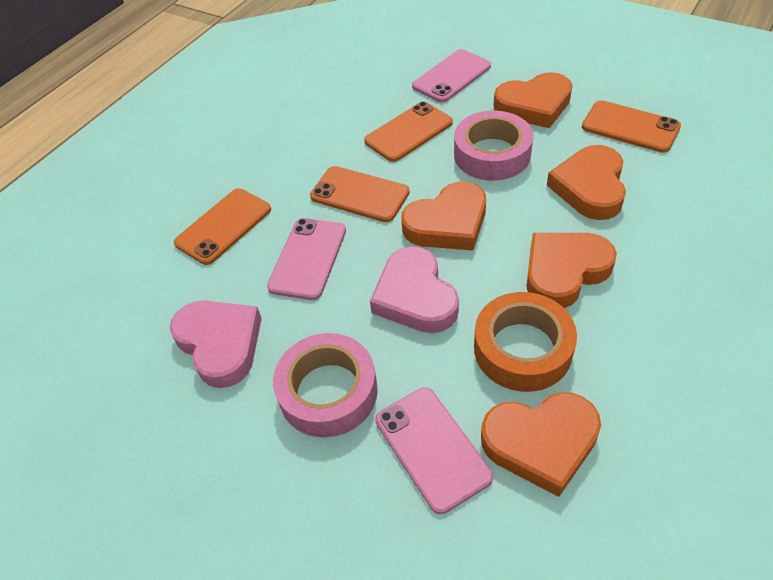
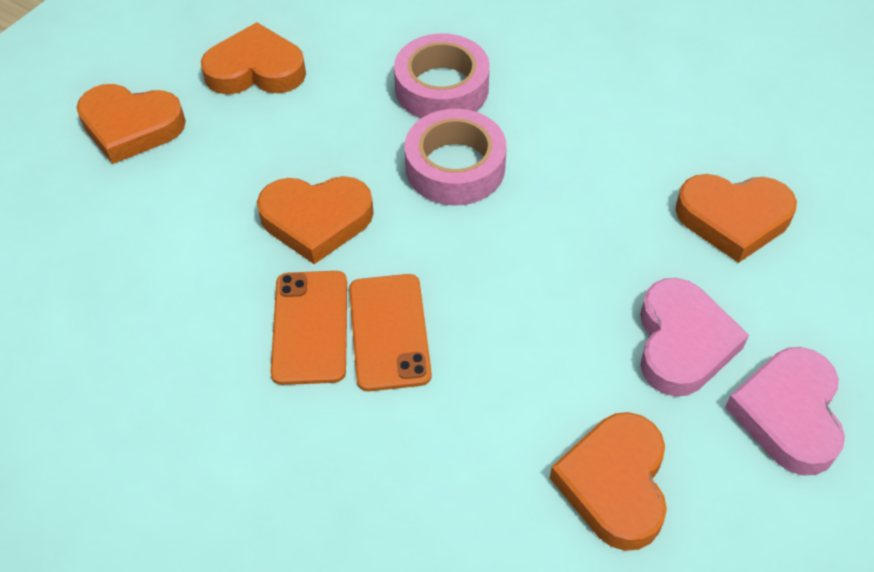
orange phone: 4 -> 2
orange tape: 1 -> 0
pink phone: 3 -> 0

